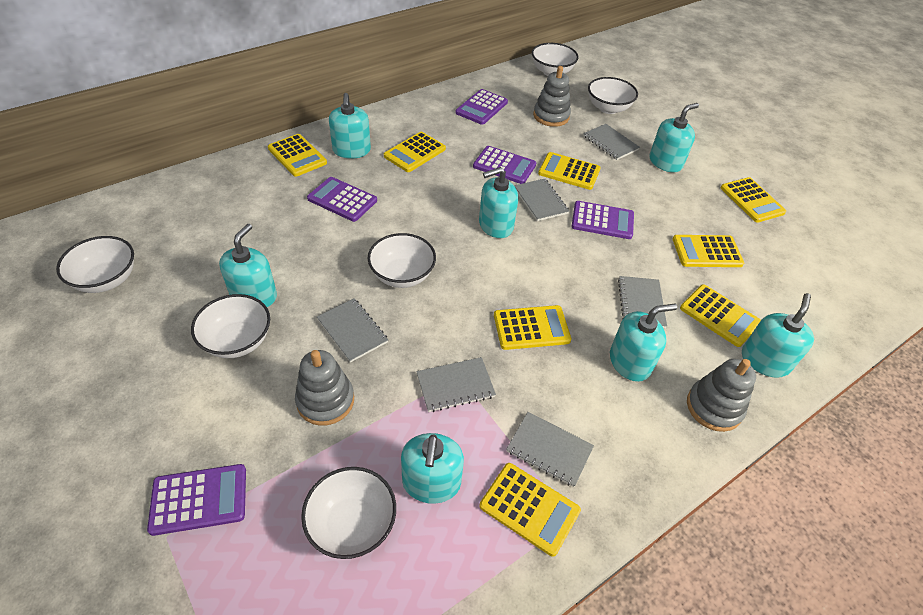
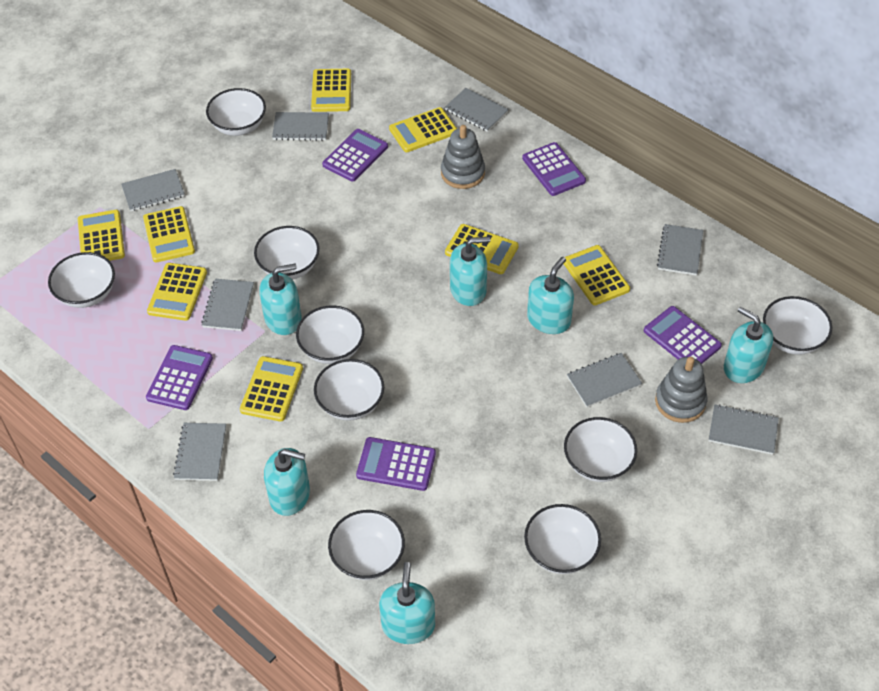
grey notebook: 6 -> 8
grey stacking toy: 3 -> 2
turquoise soap dispenser: 7 -> 6
white bowl: 6 -> 9

